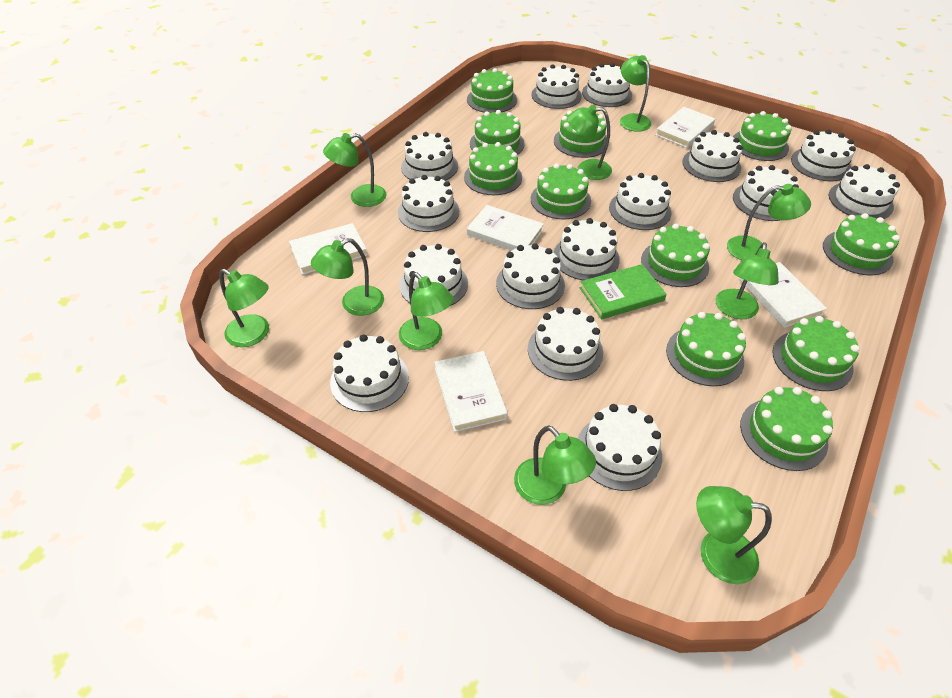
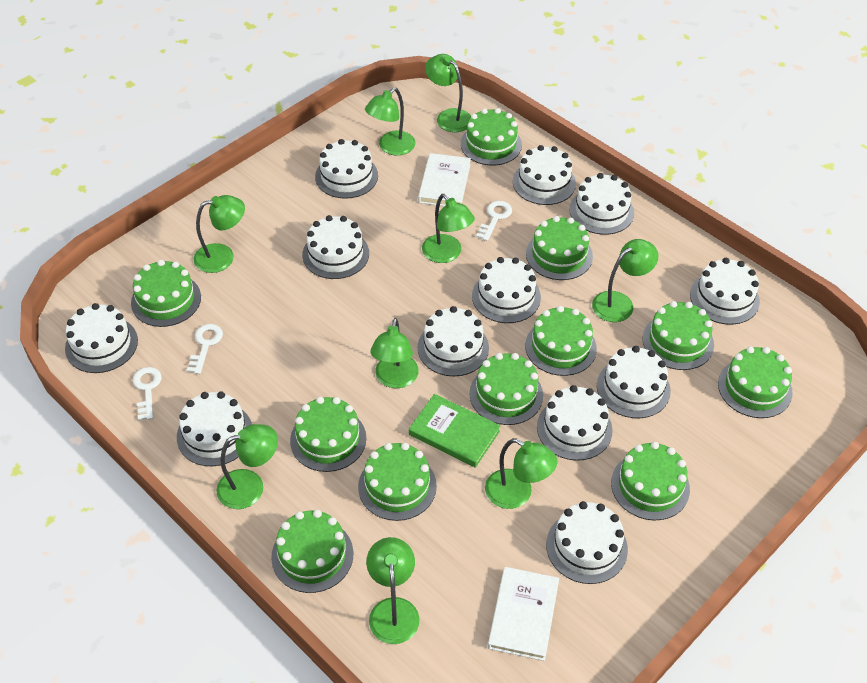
green lamp: 10 -> 9
white book: 5 -> 2
white cake: 15 -> 12
white key: 0 -> 3

